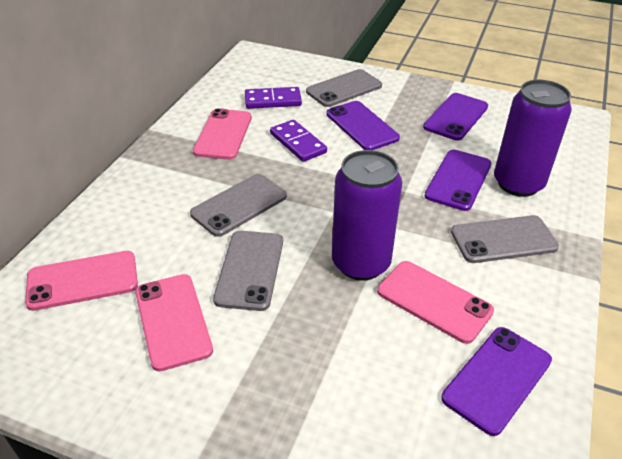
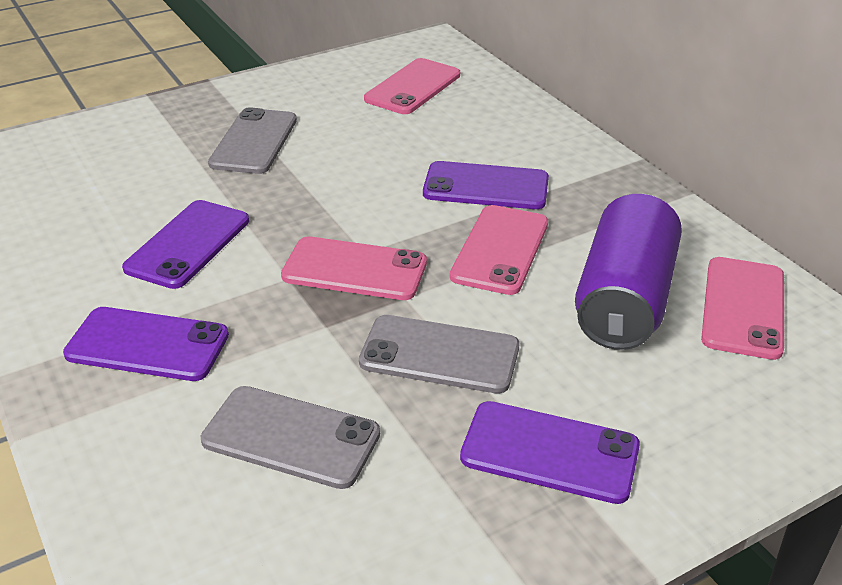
grey phone: 4 -> 3
purple can: 2 -> 1
purple domino: 2 -> 0

